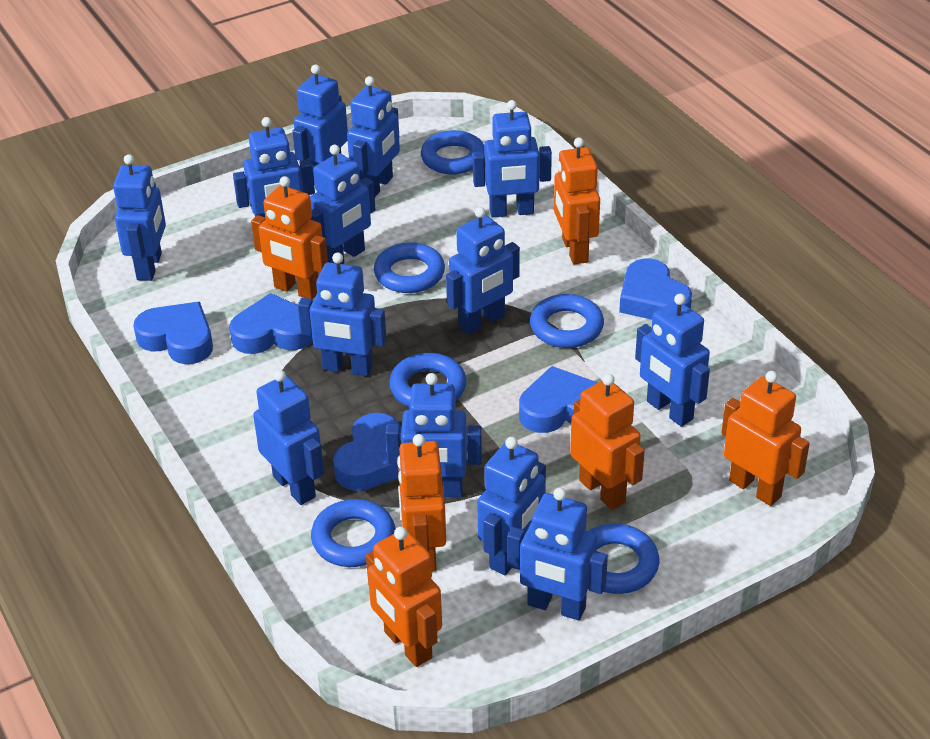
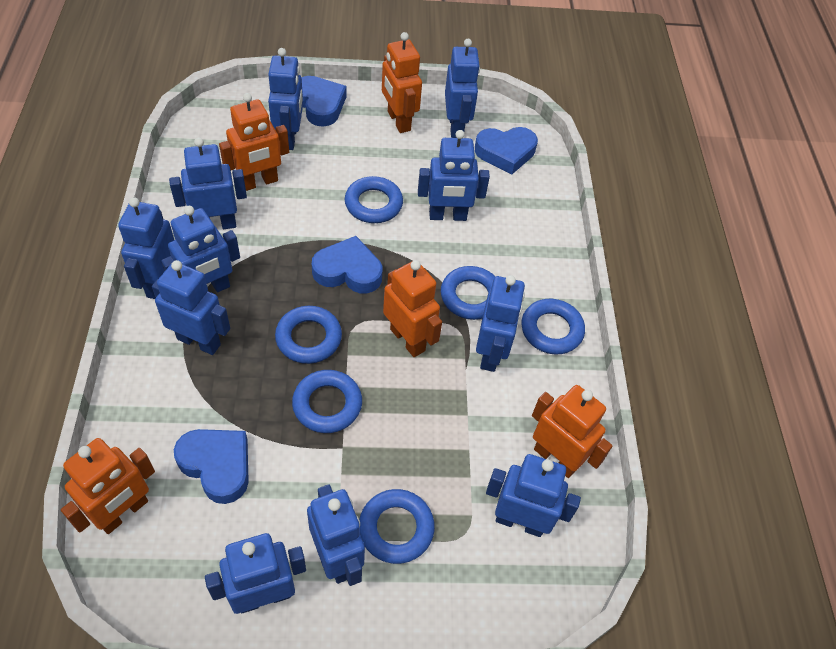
blue heart: 5 -> 4
blue robot: 13 -> 11
orange robot: 6 -> 5

